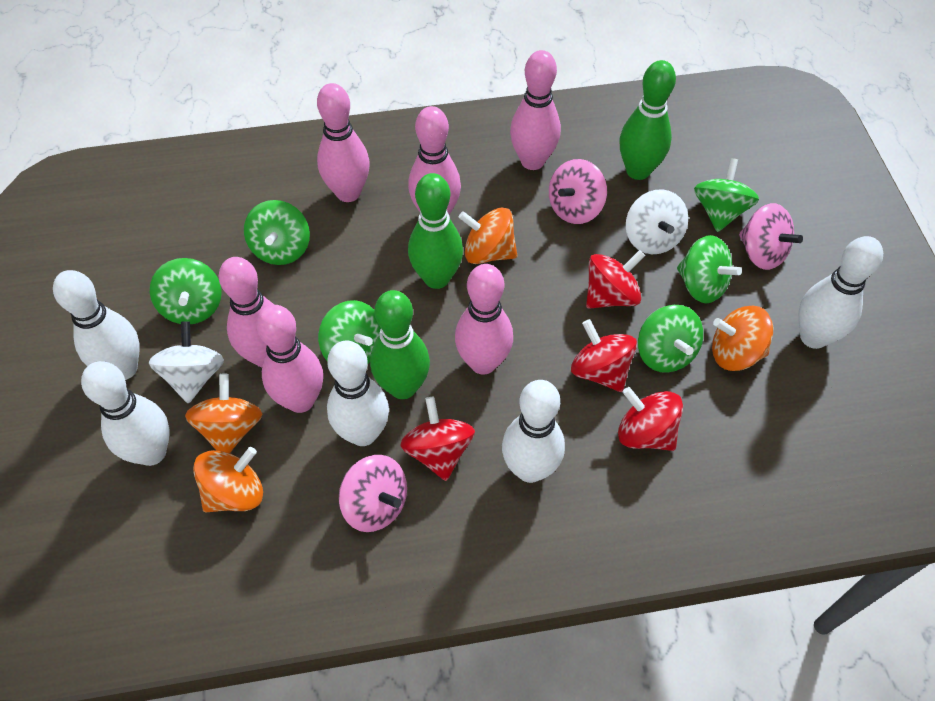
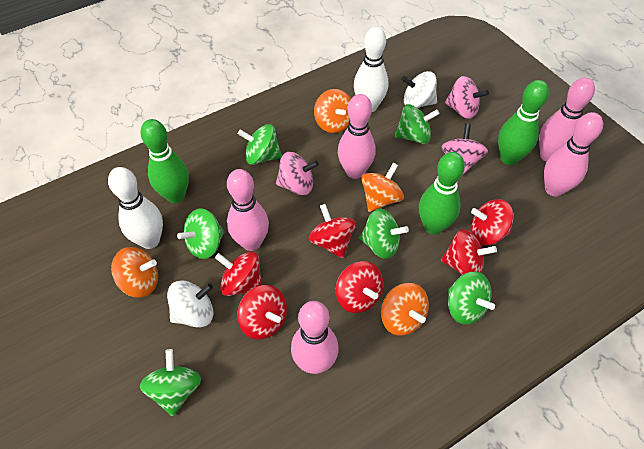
pink bowling pin: 6 -> 5
red spinning top: 4 -> 6
white bowling pin: 5 -> 2

